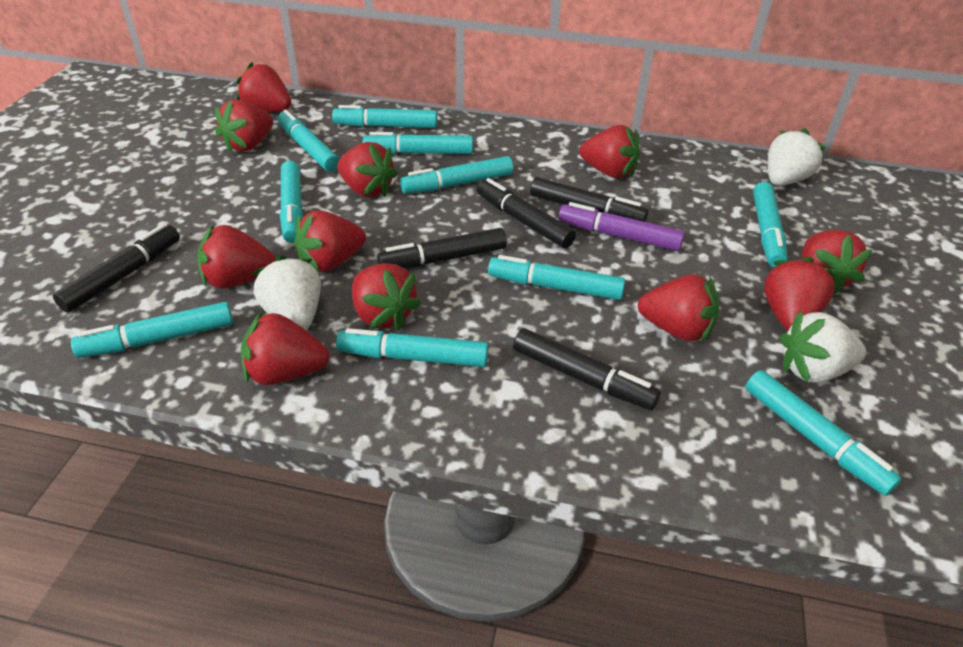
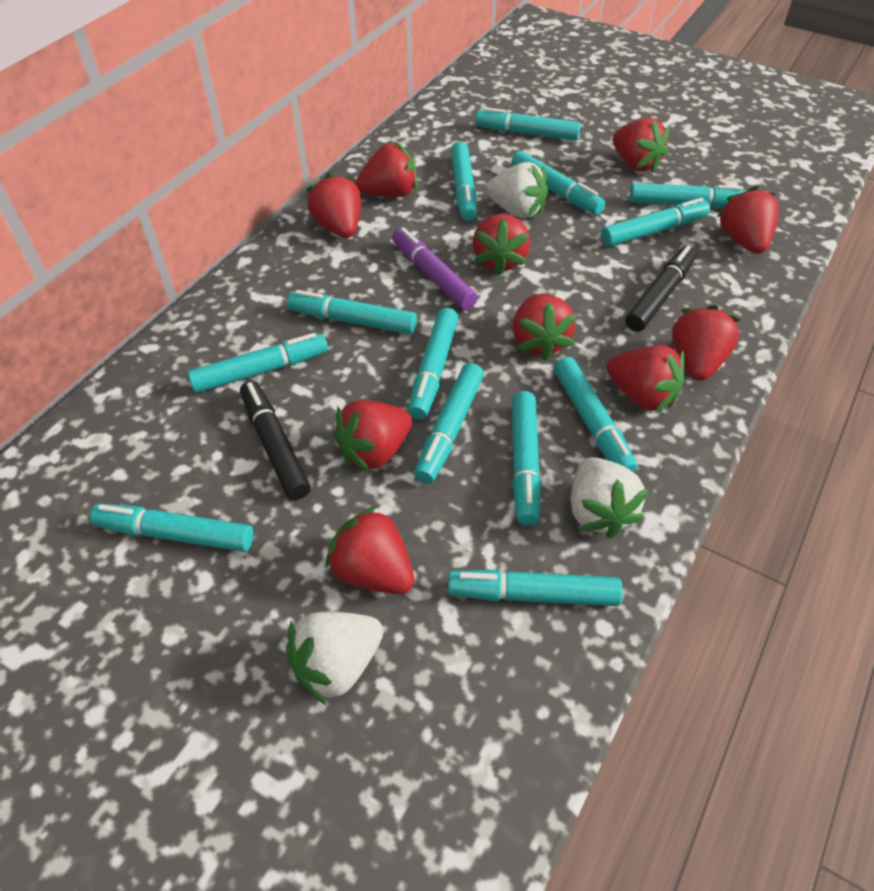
black marker: 5 -> 2
red strawberry: 11 -> 10
turquoise marker: 10 -> 13

